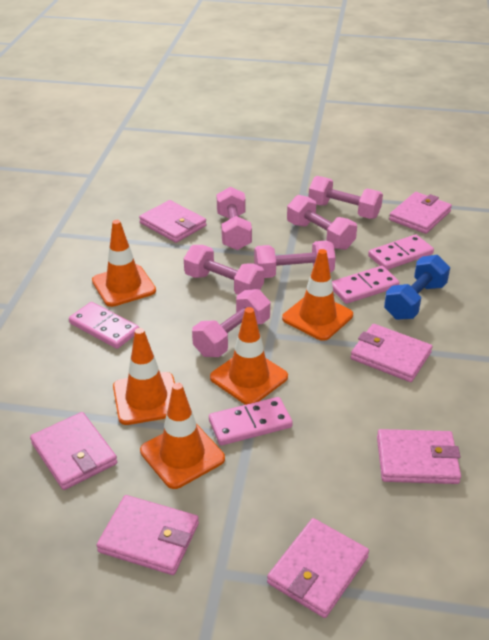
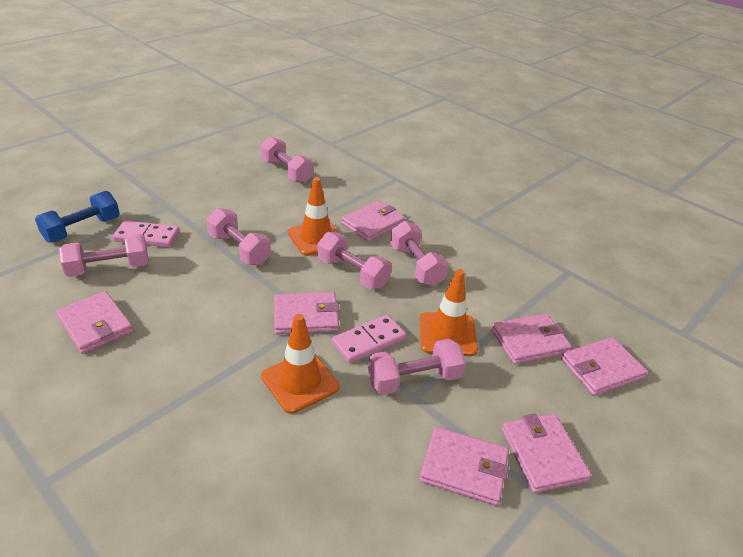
orange traffic cone: 5 -> 3
pink domino: 4 -> 2

